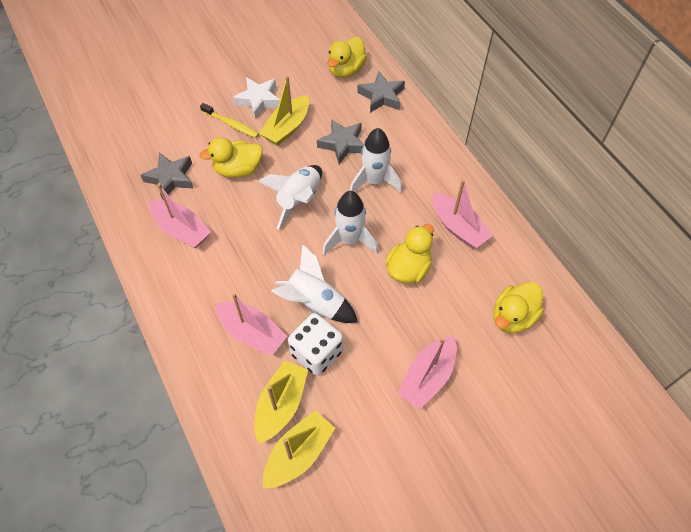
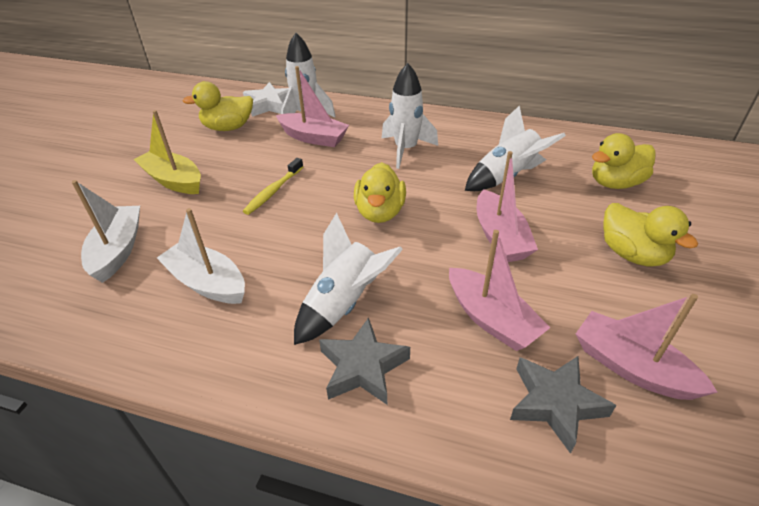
grey star: 3 -> 2
white boat: 0 -> 2
white dice: 1 -> 0
yellow boat: 3 -> 1

